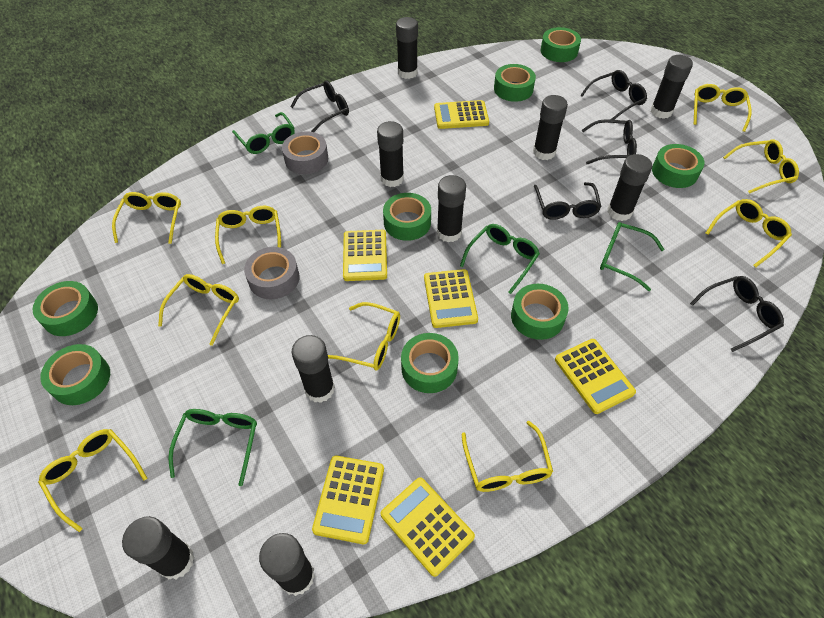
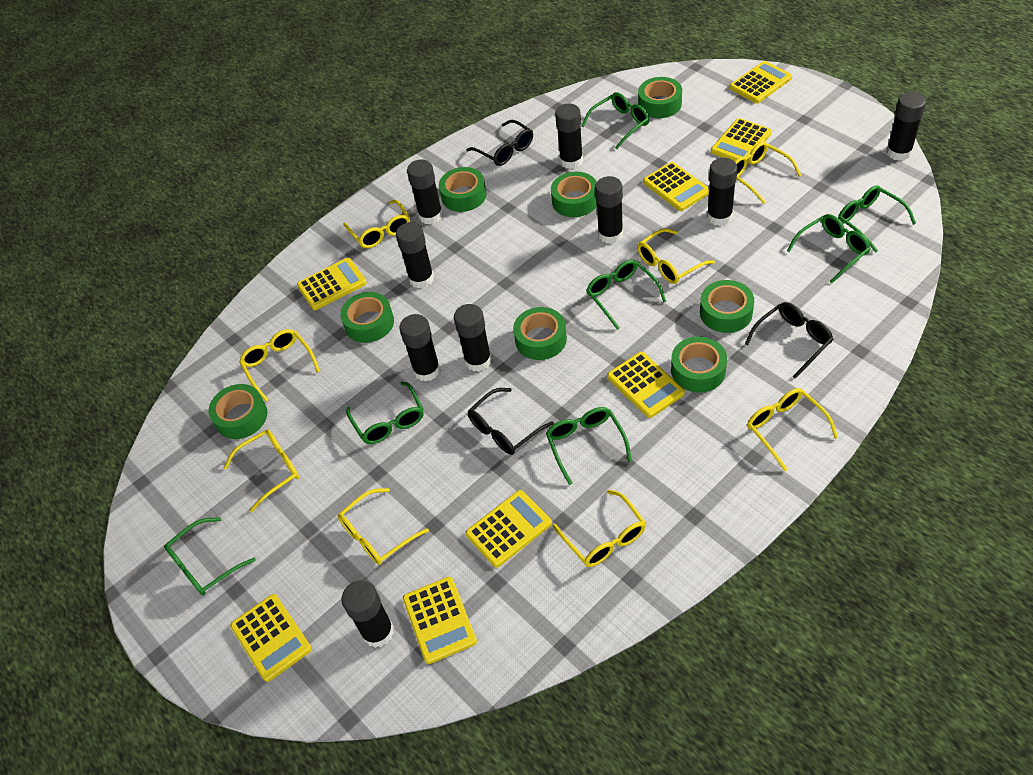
black glasses: 5 -> 3
green glasses: 4 -> 7
grey tape: 2 -> 0
yellow calculator: 6 -> 8
yellow glasses: 9 -> 8

